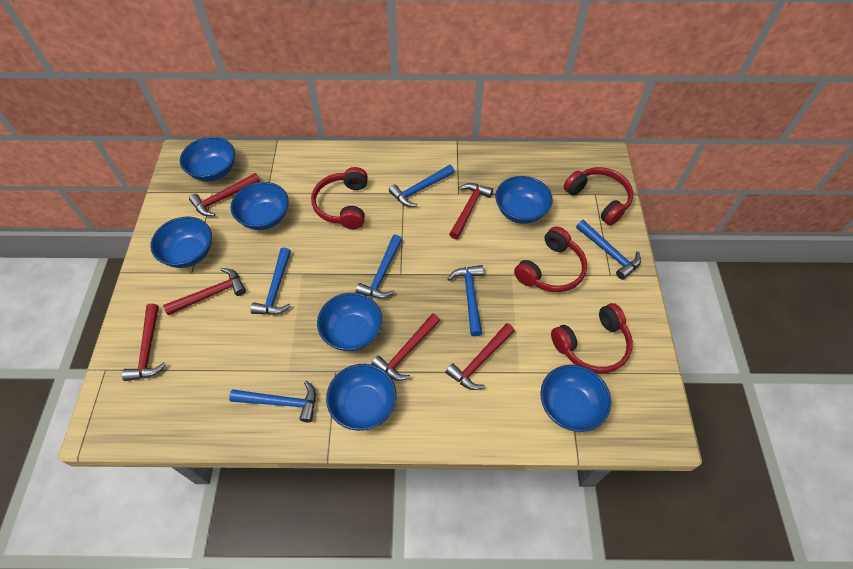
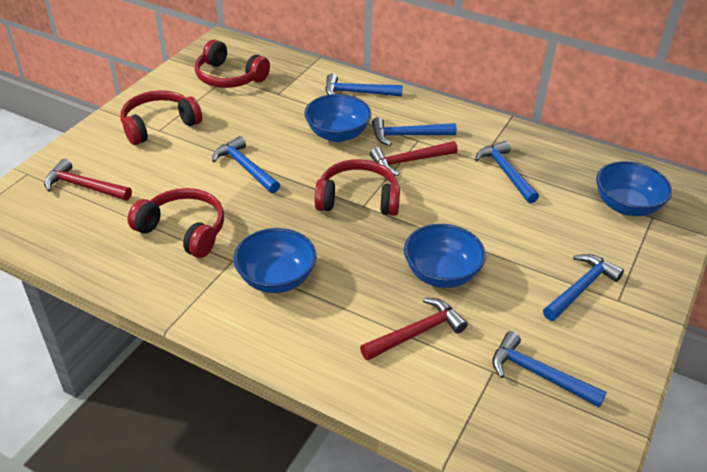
blue bowl: 7 -> 4
red hammer: 6 -> 3

